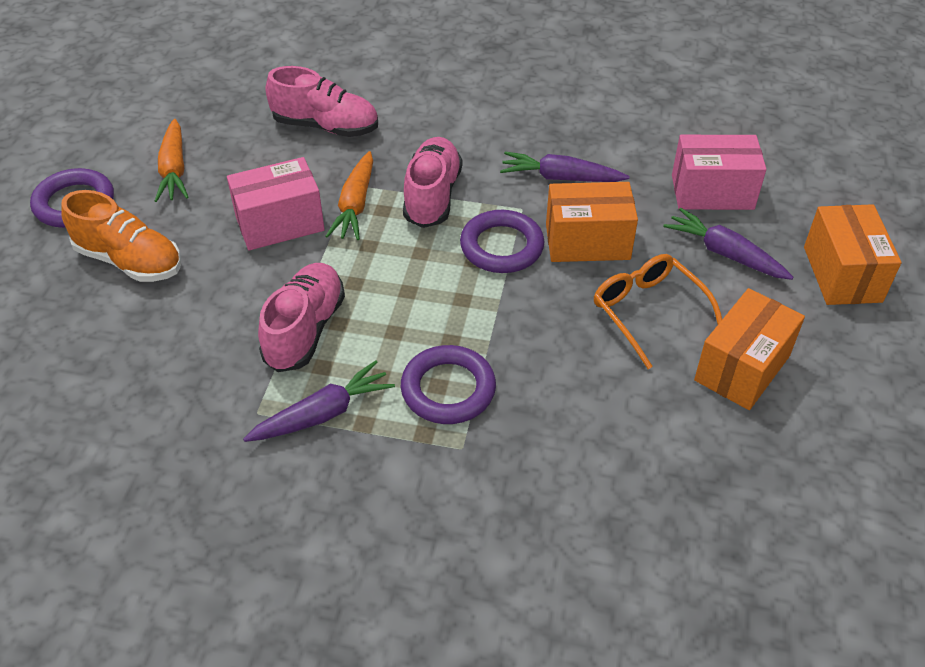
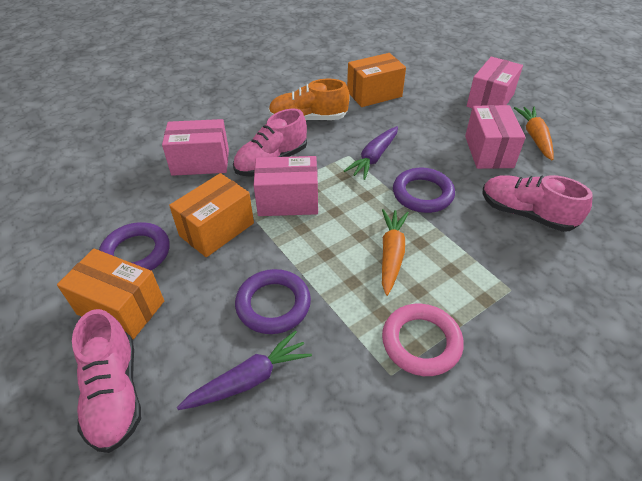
orange glasses: 1 -> 0
pink box: 2 -> 4
pink ring: 0 -> 1
purple carrot: 3 -> 2

